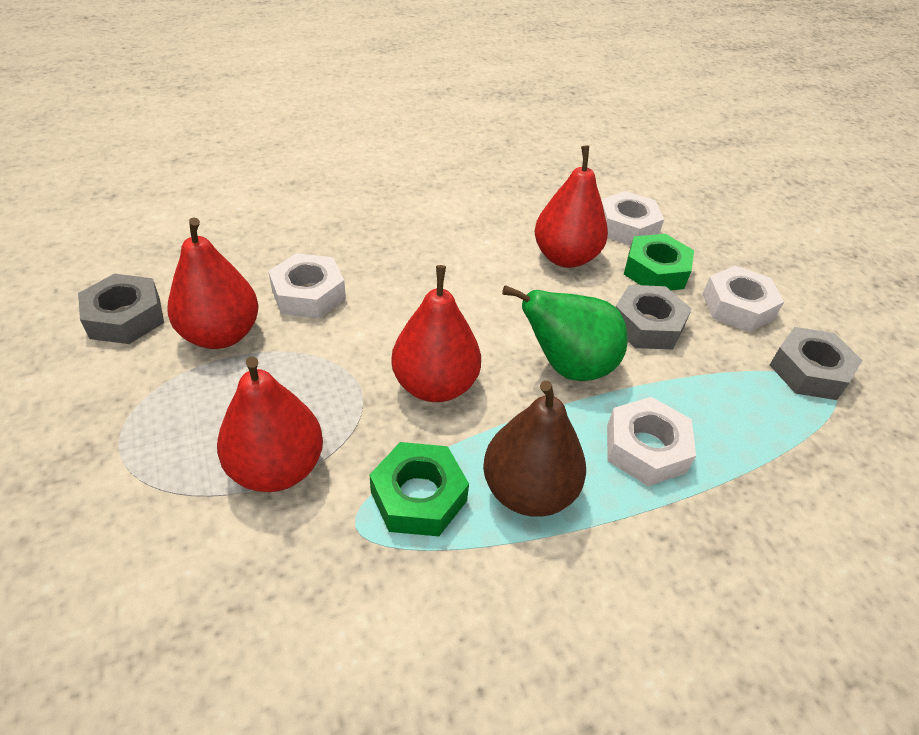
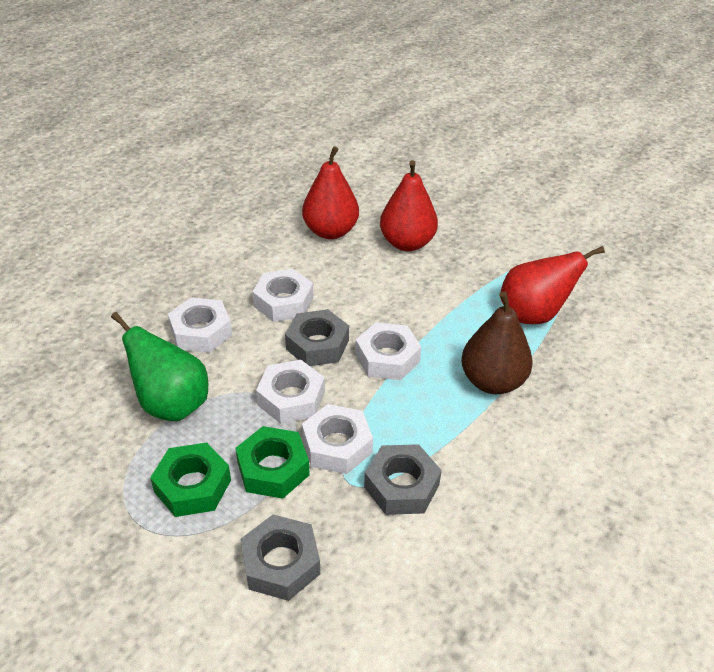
red pear: 4 -> 3
white nut: 4 -> 5

